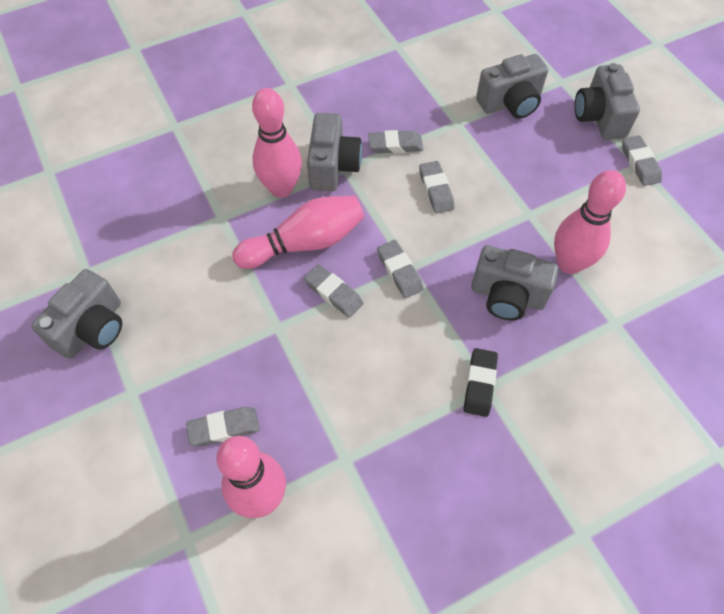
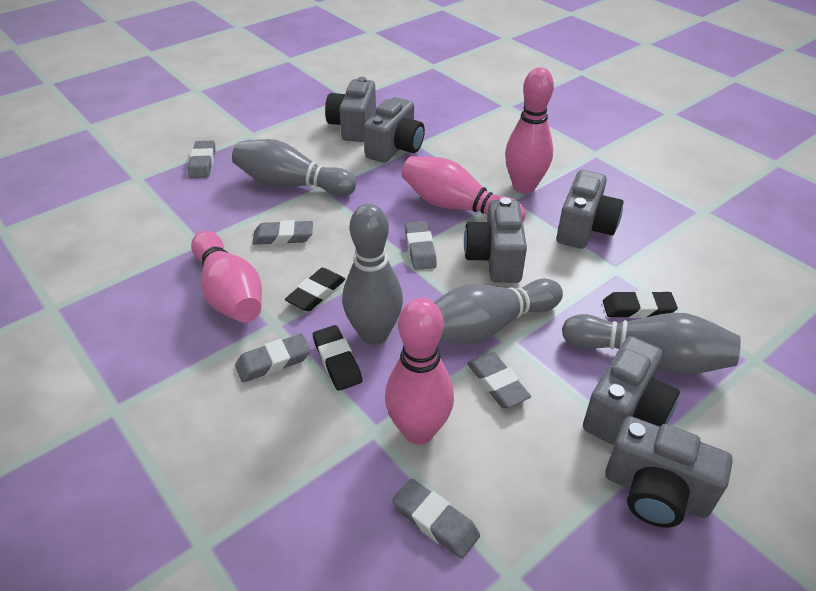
black eraser: 1 -> 3
grey bowling pin: 0 -> 4
grey camera: 5 -> 6

